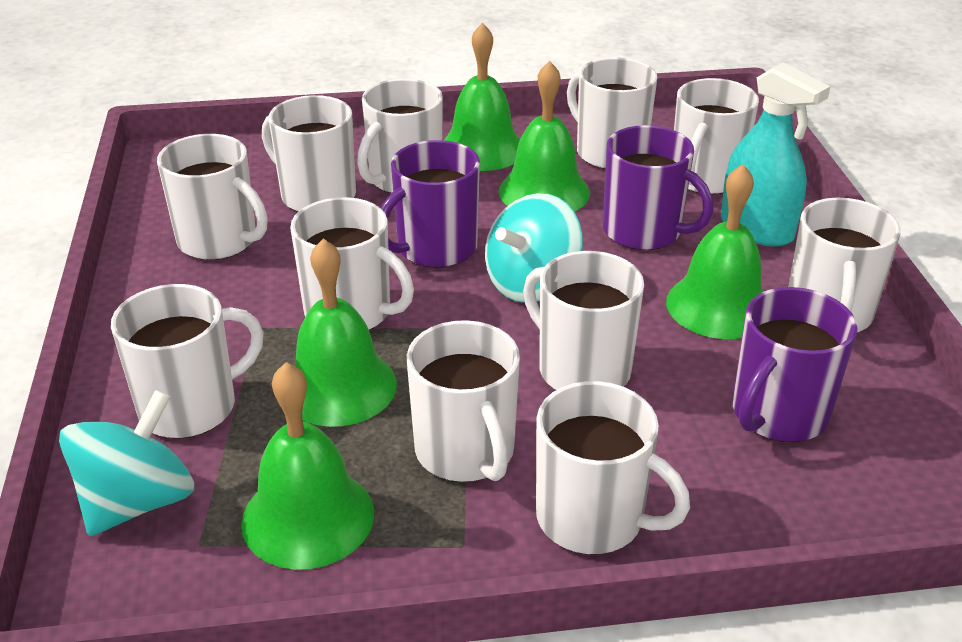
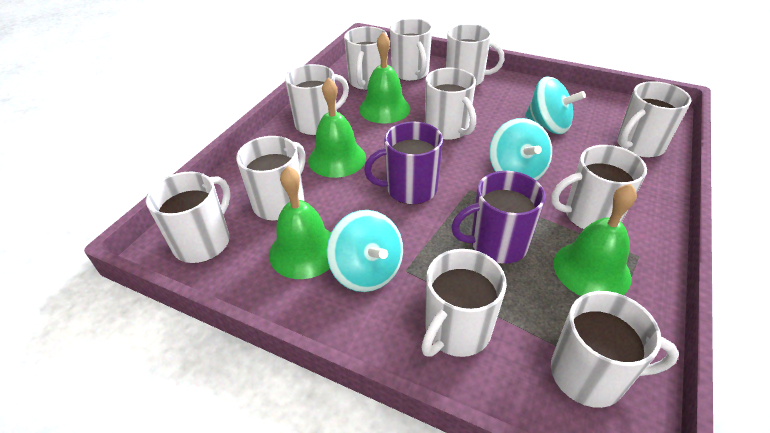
green bell: 5 -> 4
purple mug: 3 -> 2
turquoise spinning top: 2 -> 3
turquoise spray bottle: 1 -> 0

